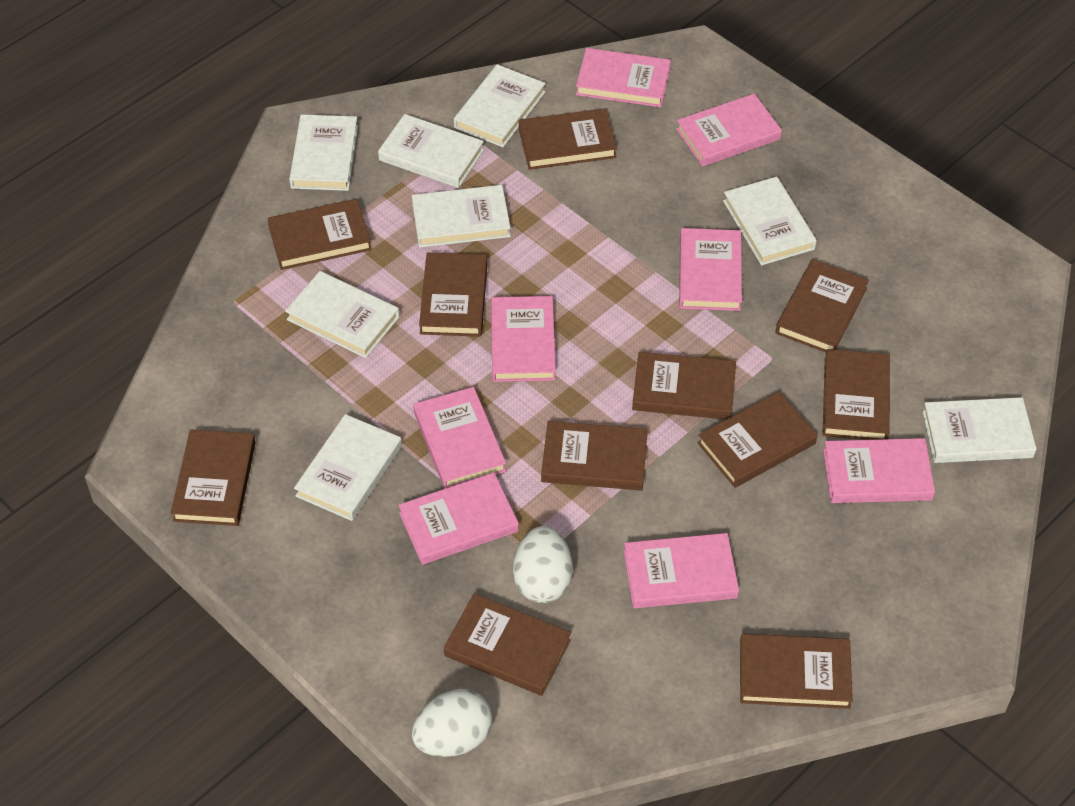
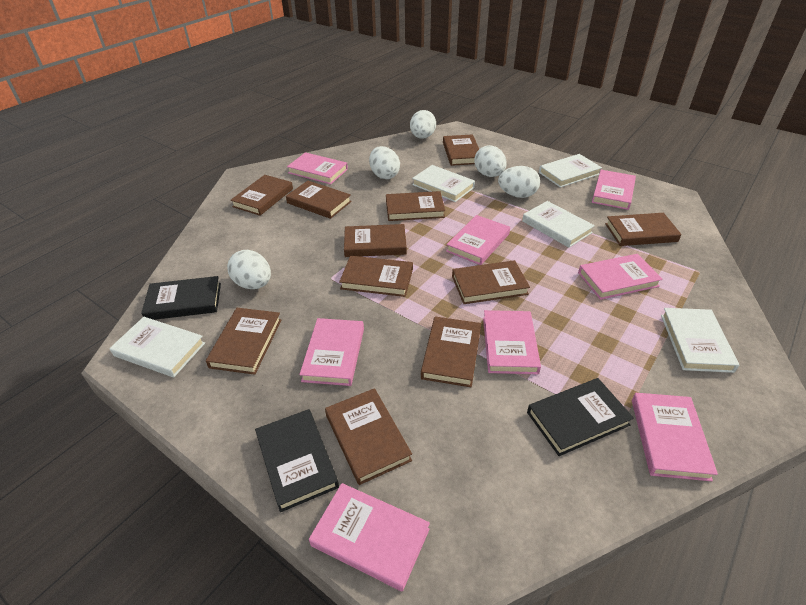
black book: 0 -> 3
white book: 8 -> 5
white egg: 2 -> 5

